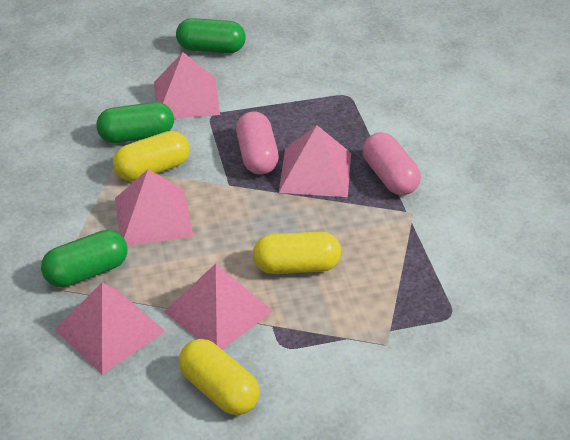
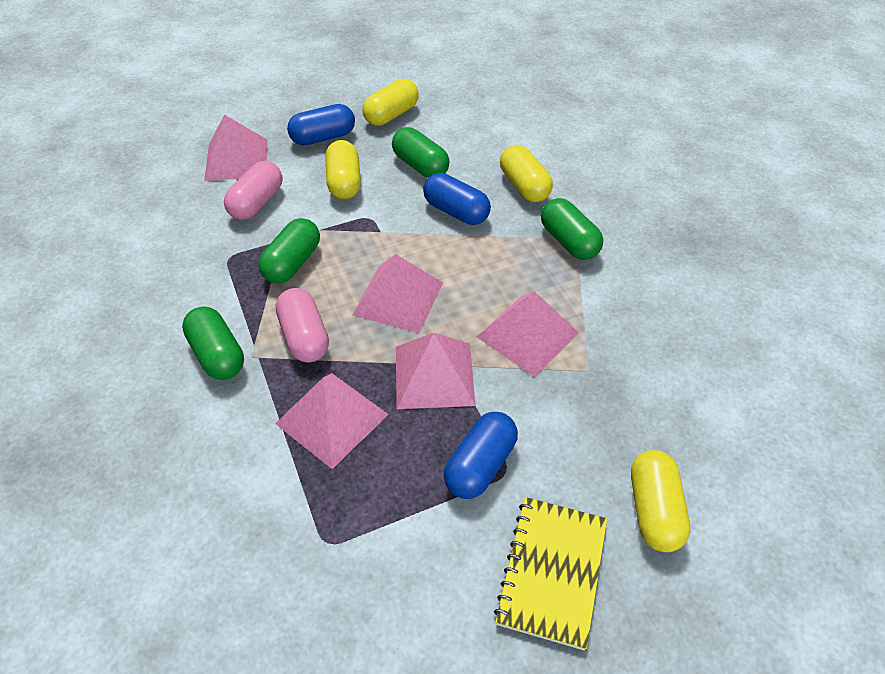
blue capsule: 0 -> 3
green capsule: 3 -> 4
yellow capsule: 3 -> 4
yellow notebook: 0 -> 1

